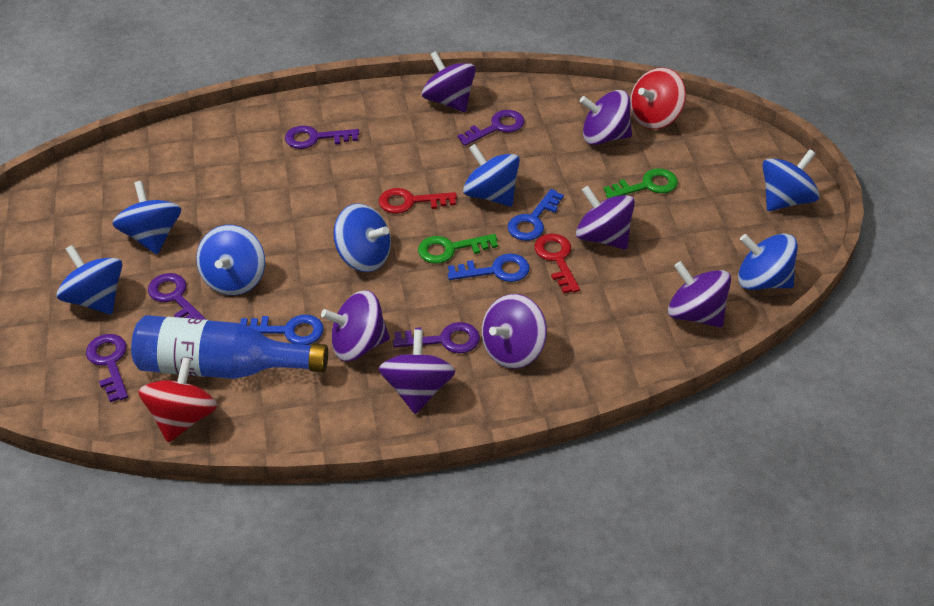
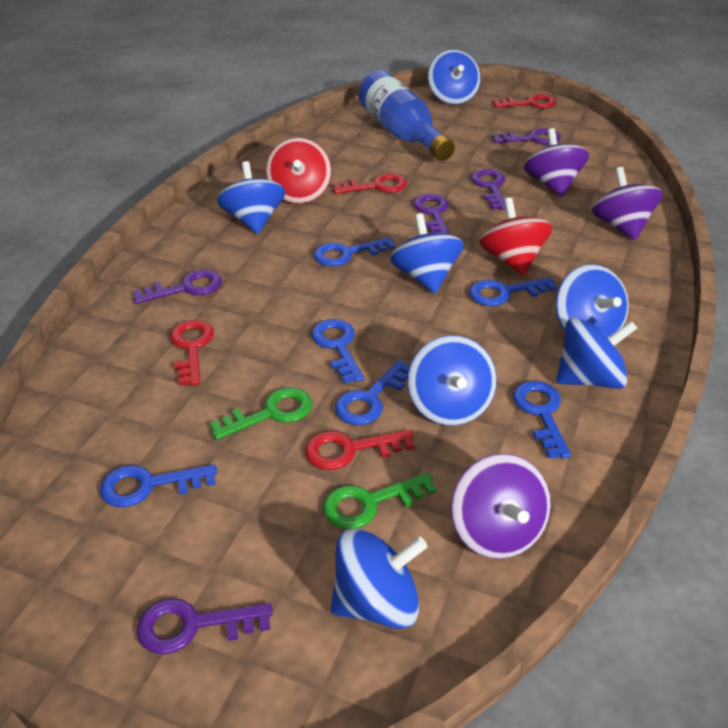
blue key: 3 -> 6
purple spinning top: 7 -> 3
red key: 2 -> 4

